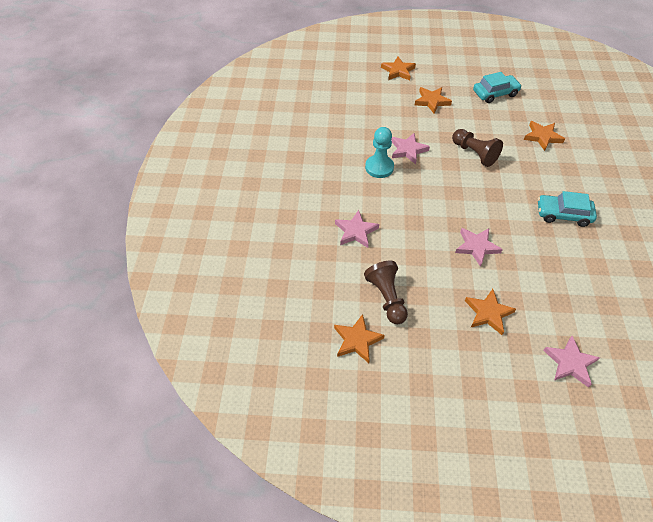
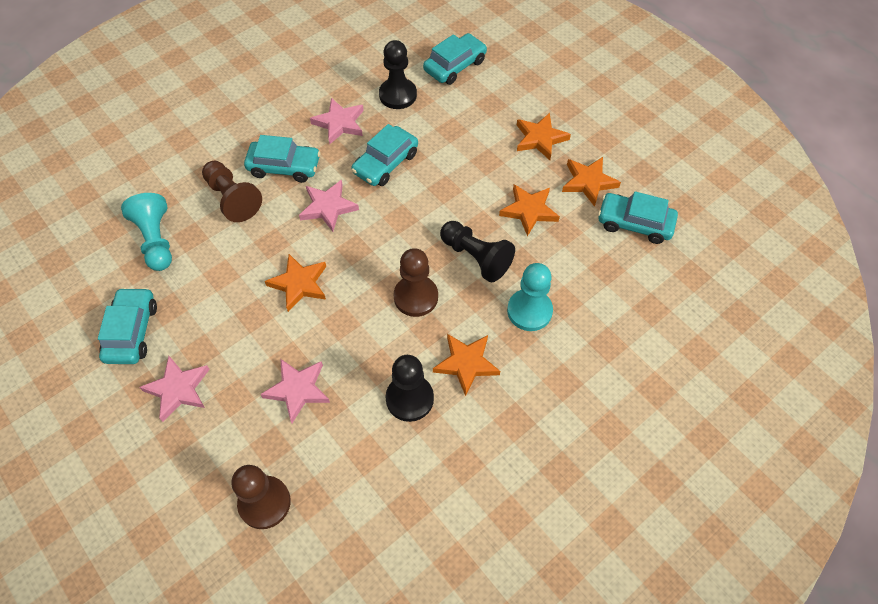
black pawn: 0 -> 3
brown pawn: 2 -> 3
turquoise car: 2 -> 5
turquoise pawn: 1 -> 2

